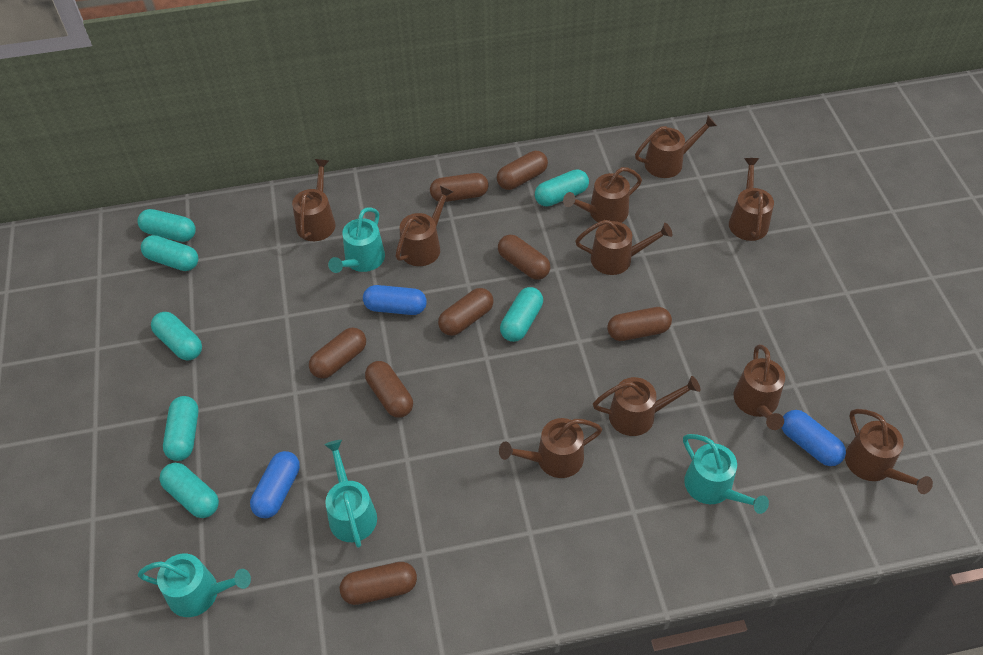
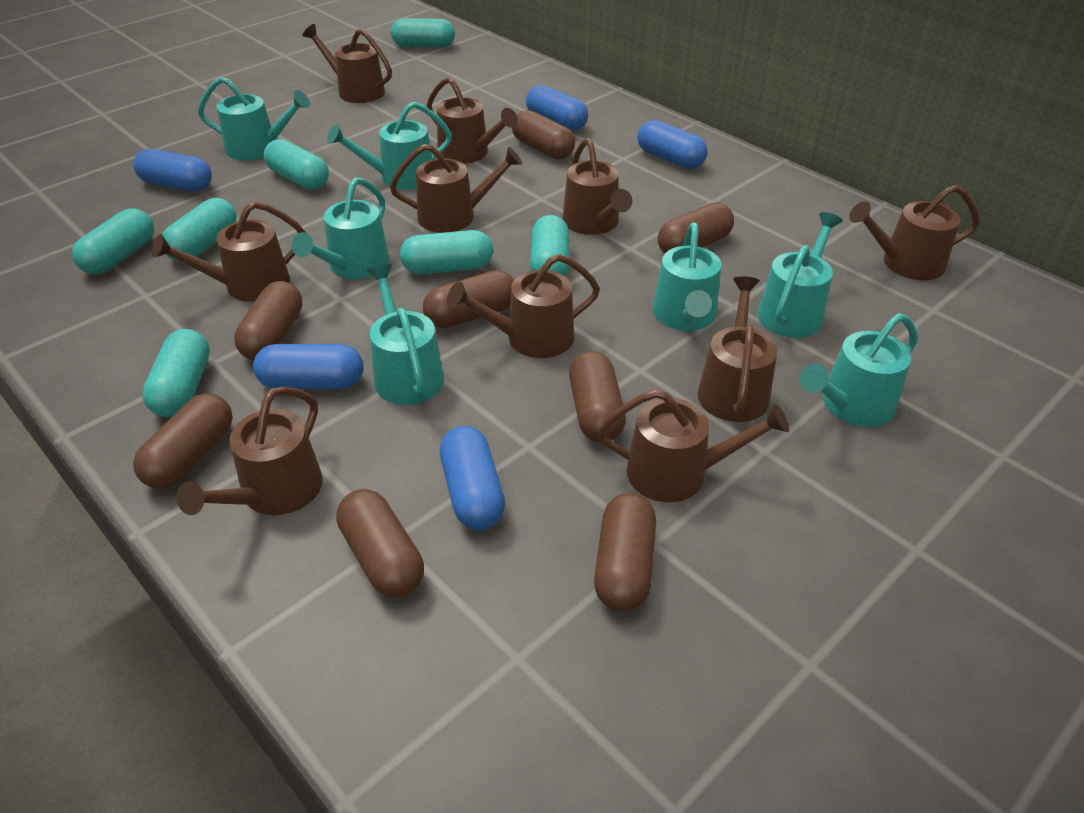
blue capsule: 3 -> 5
turquoise watering can: 4 -> 7

